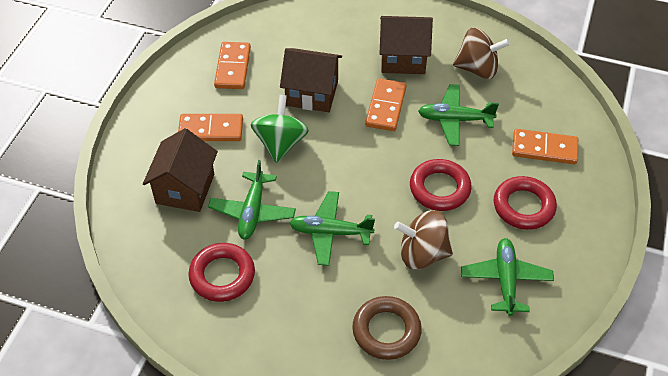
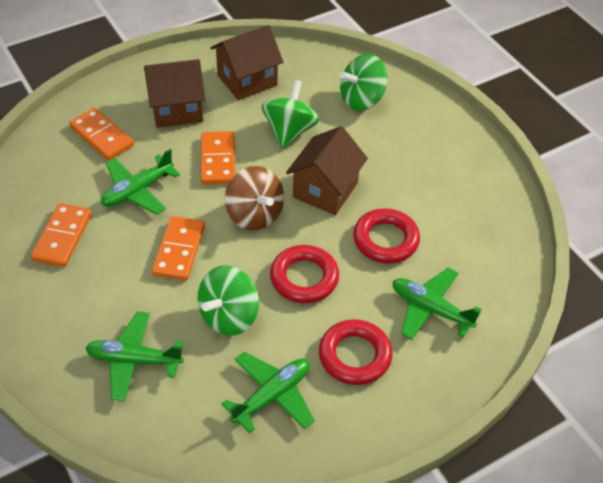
brown ring: 1 -> 0
brown spinning top: 2 -> 1
green spinning top: 1 -> 3

